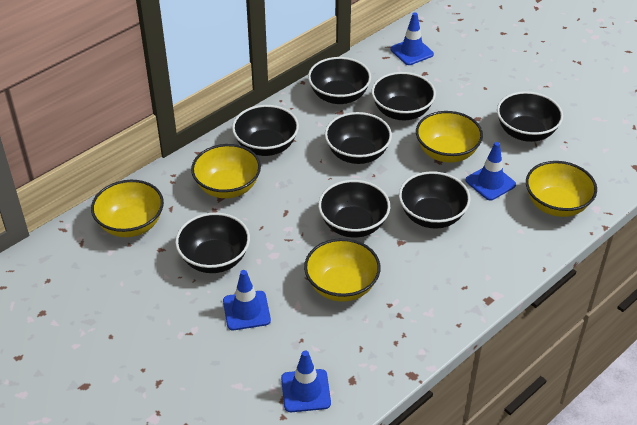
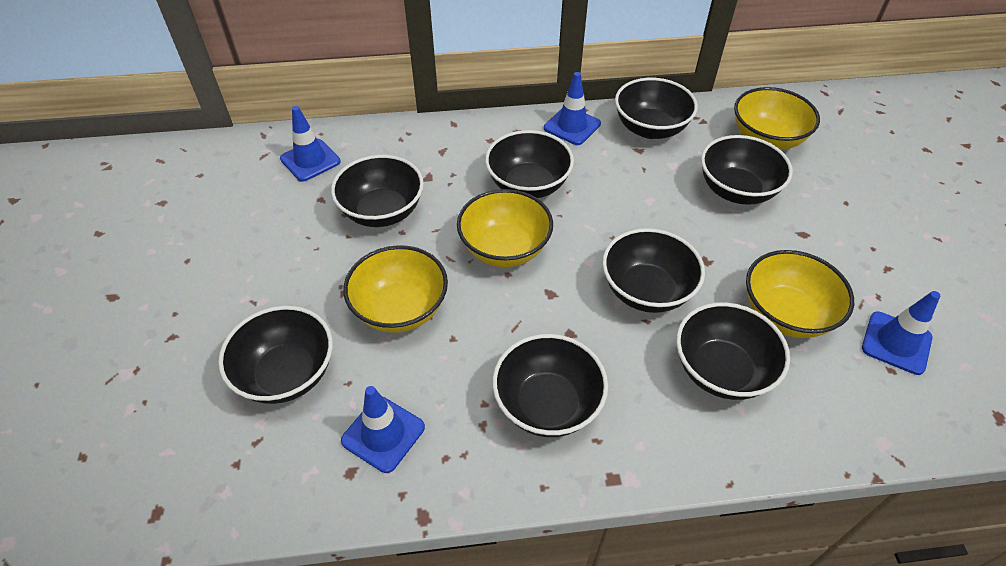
yellow bowl: 5 -> 4

